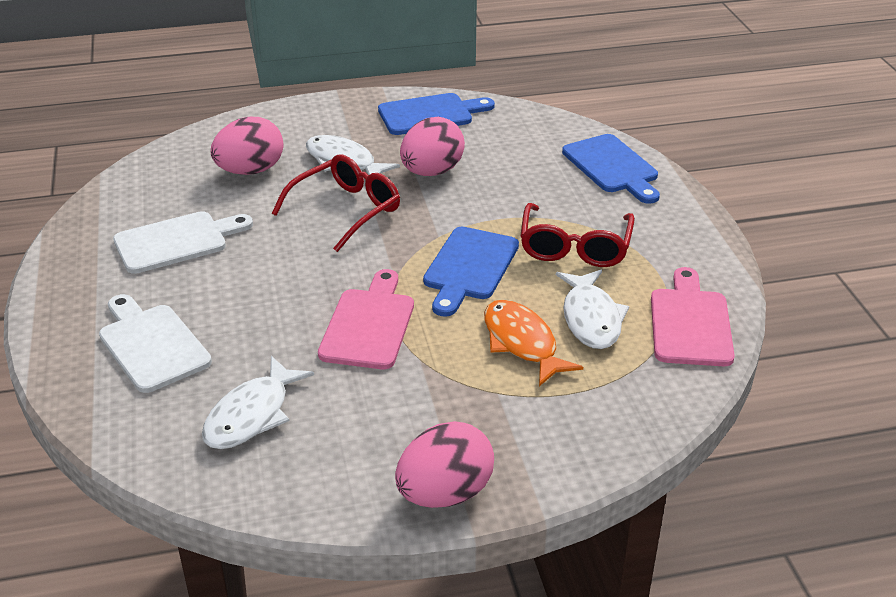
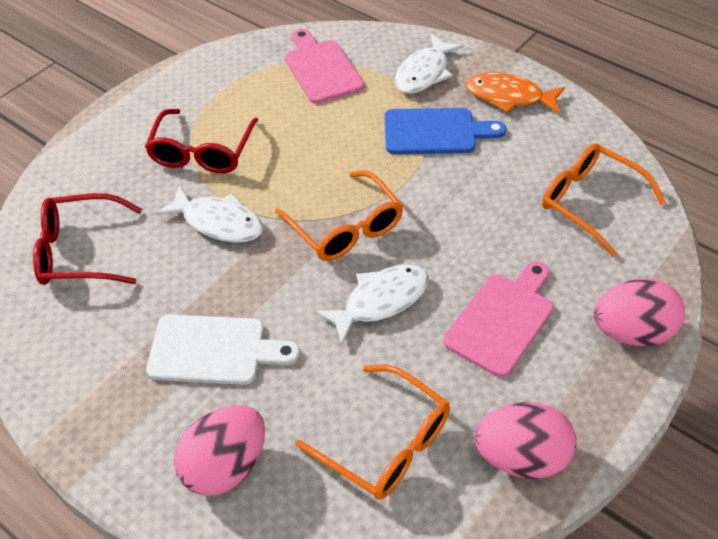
blue cutting board: 3 -> 1
orange glasses: 0 -> 3
white cutting board: 2 -> 1

